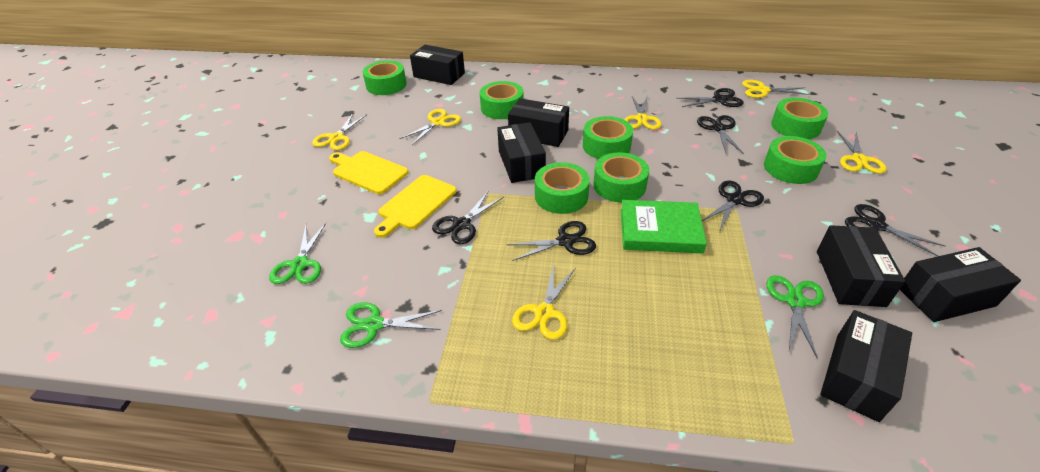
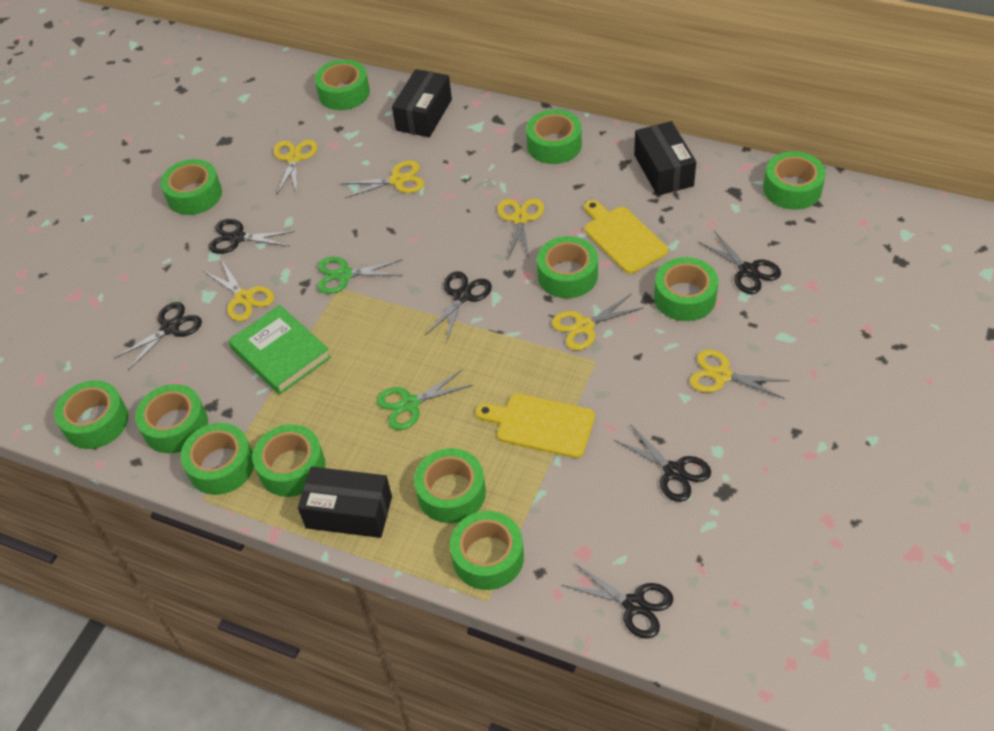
black box: 6 -> 3
green scissors: 3 -> 2
green tape: 7 -> 12

